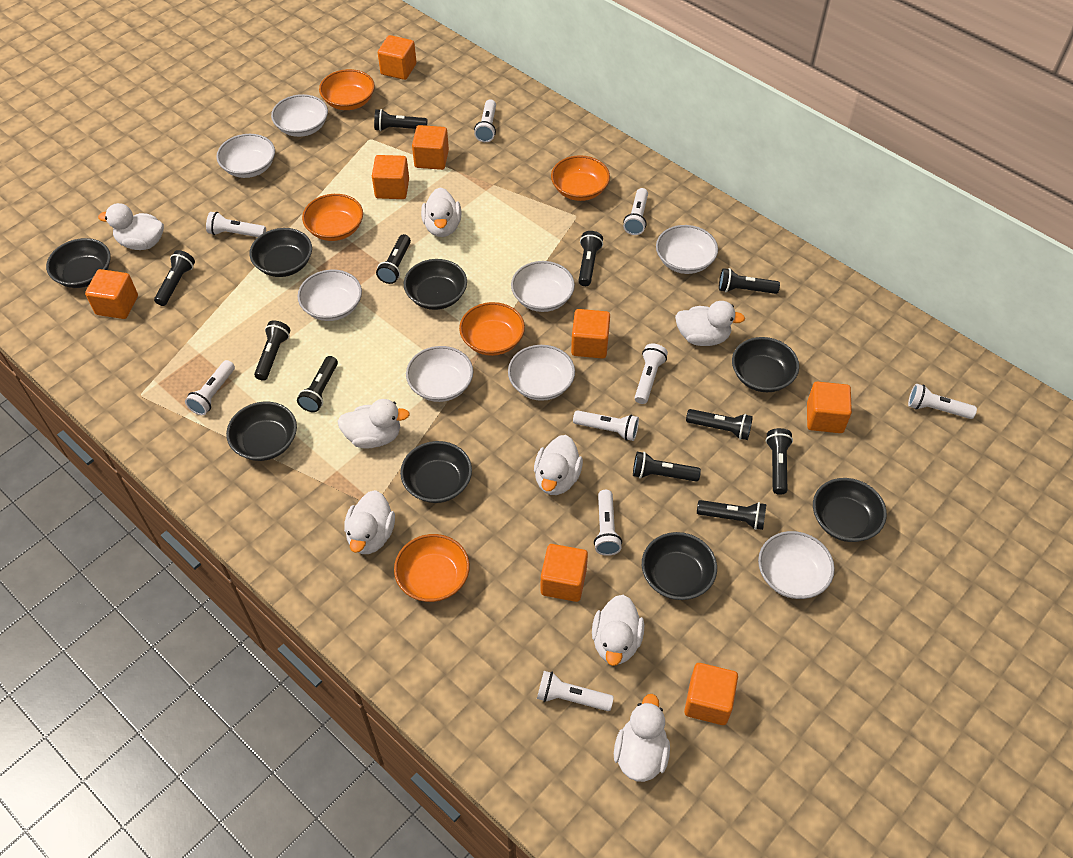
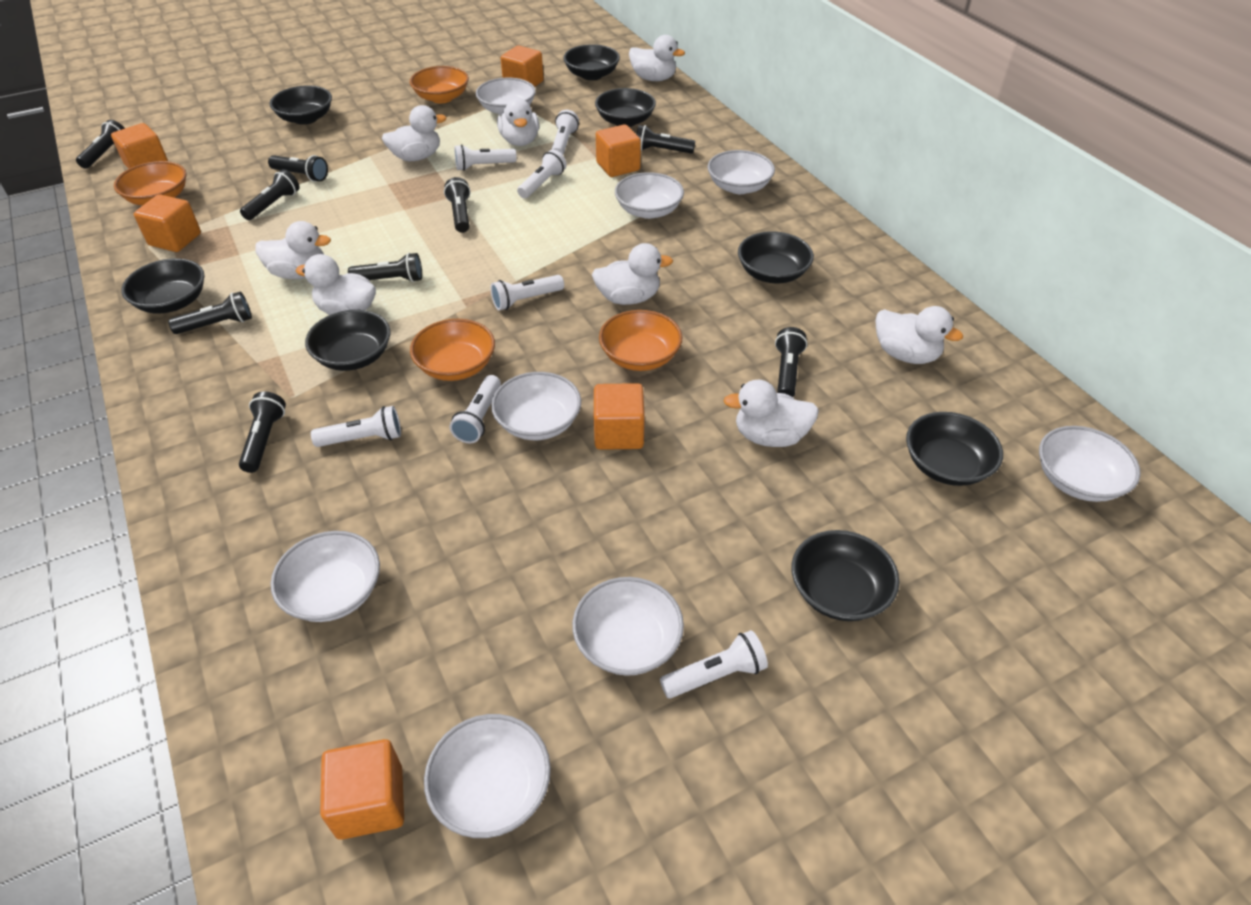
black flashlight: 11 -> 9
orange bowl: 5 -> 4
orange cube: 8 -> 6
white flashlight: 9 -> 7

